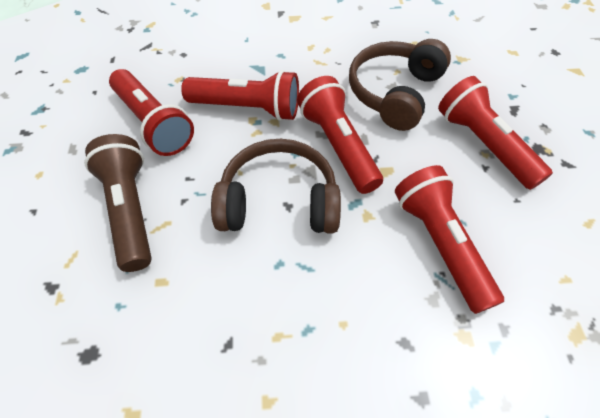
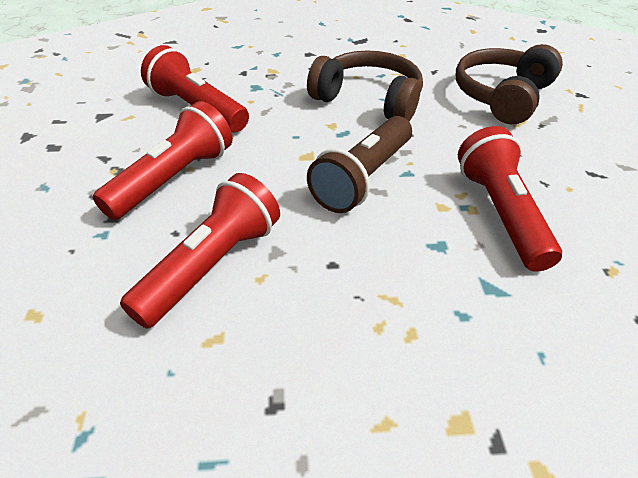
red flashlight: 5 -> 4

